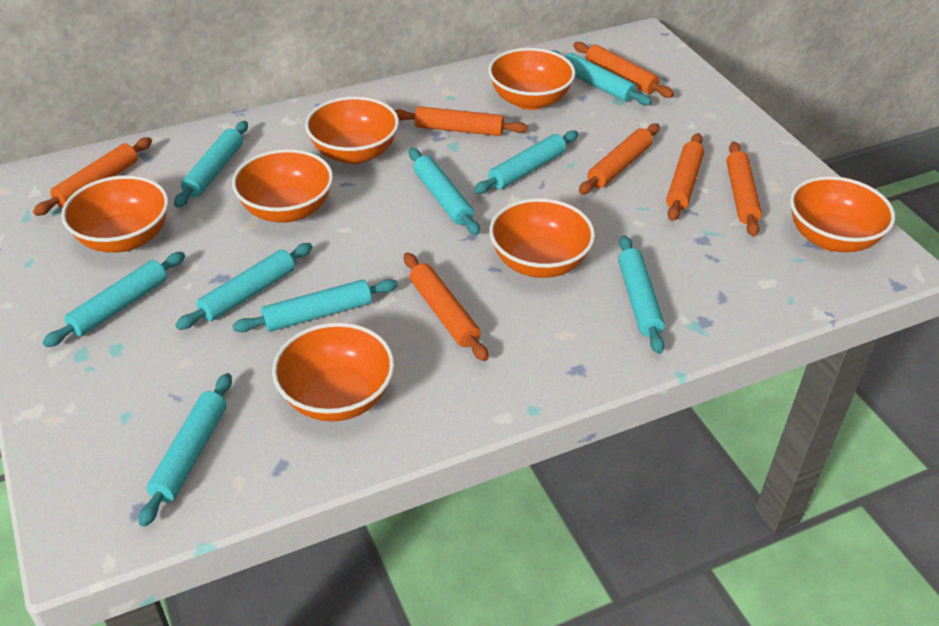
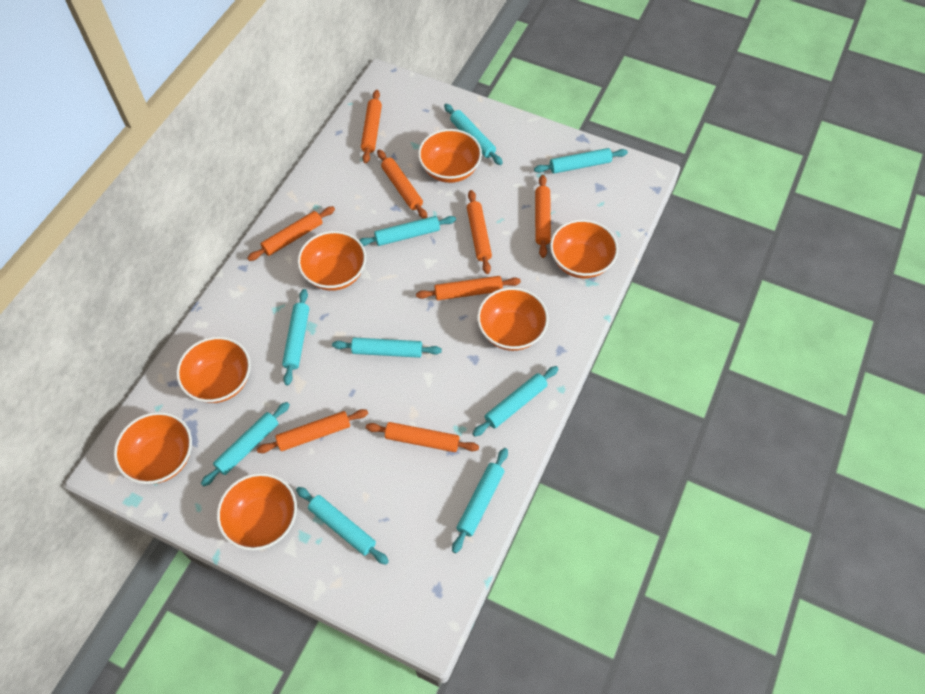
orange rolling pin: 7 -> 8

